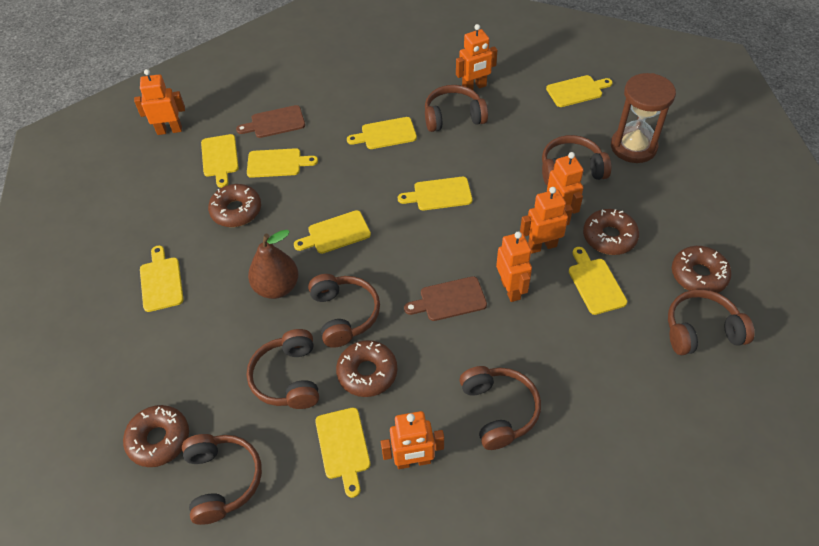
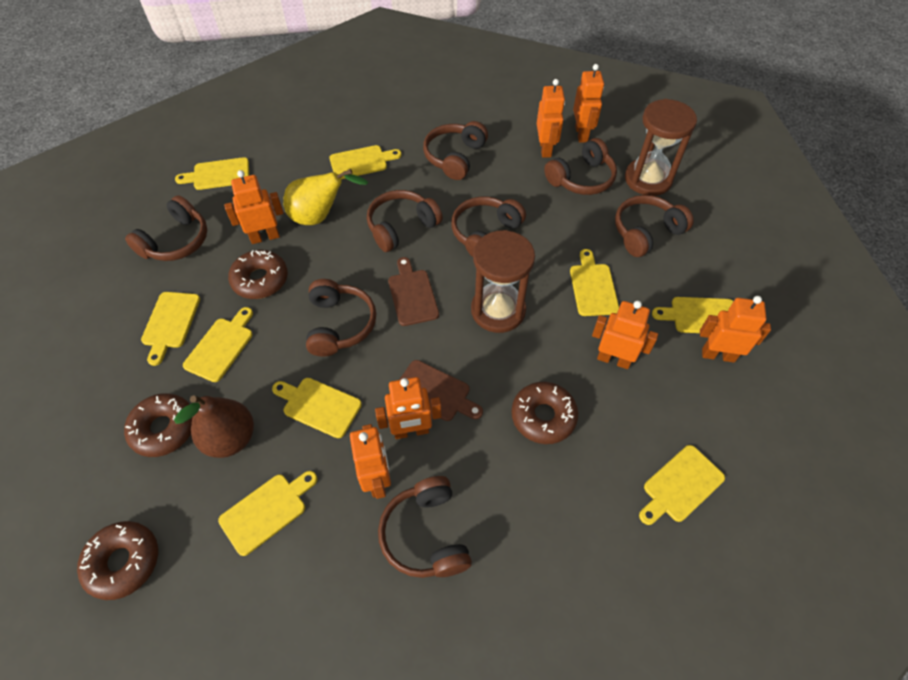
brown donut: 5 -> 4
brown headphones: 7 -> 8
brown hourglass: 1 -> 2
orange robot: 6 -> 7
yellow pear: 0 -> 1

